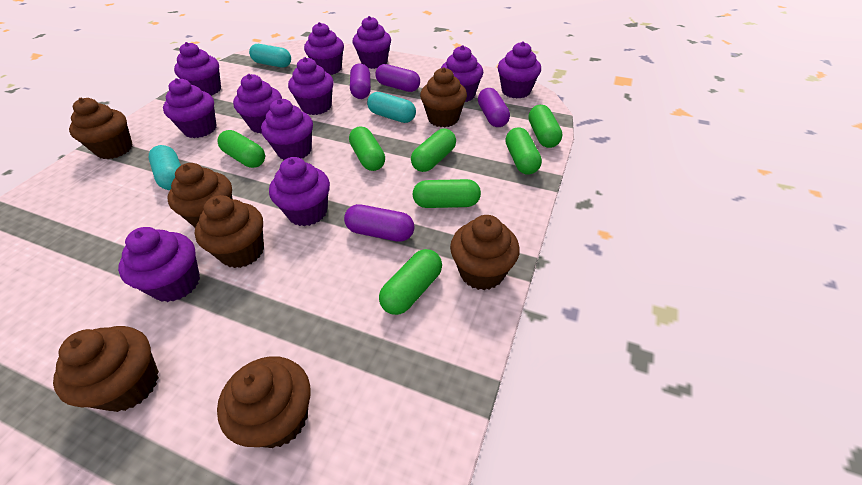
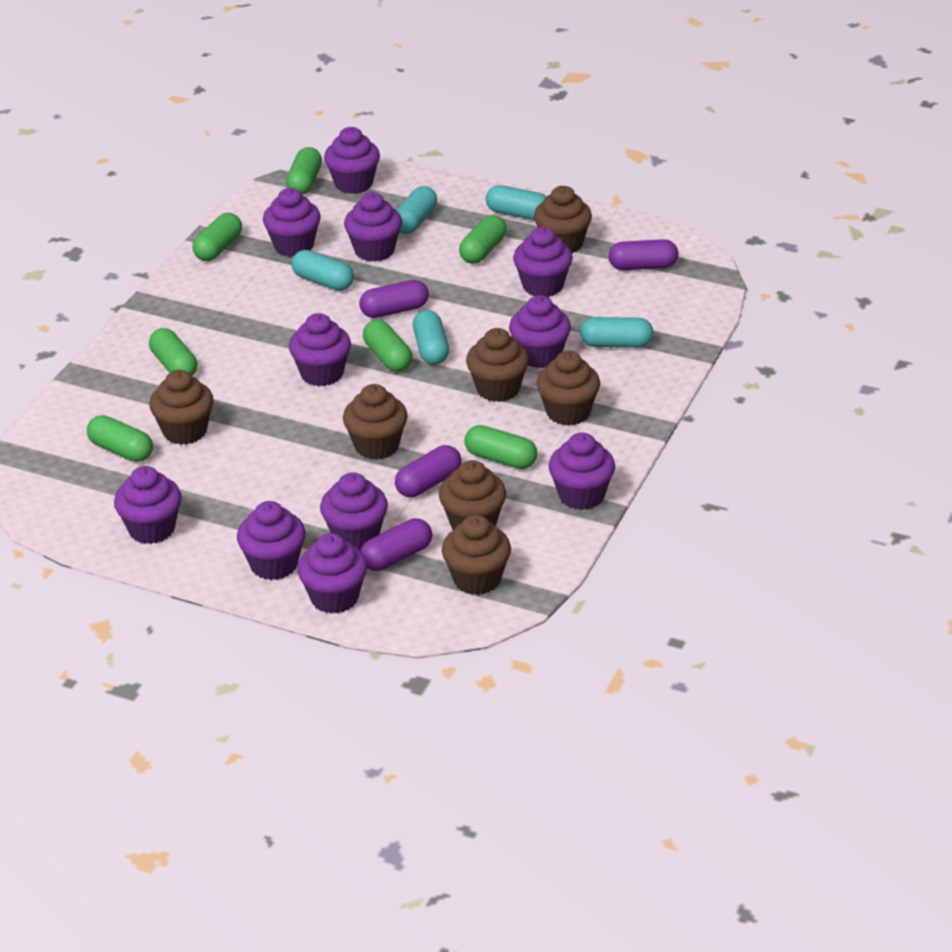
turquoise capsule: 3 -> 5

